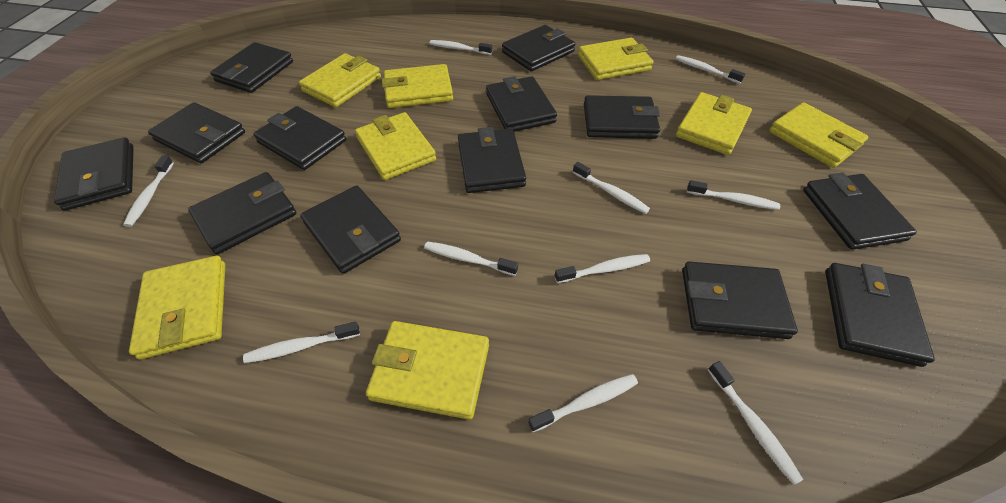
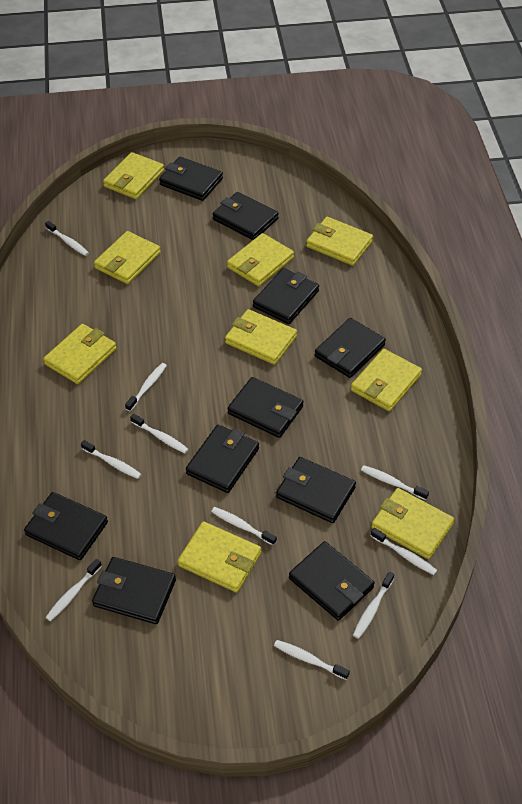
black wallet: 13 -> 10
yellow wallet: 8 -> 9

